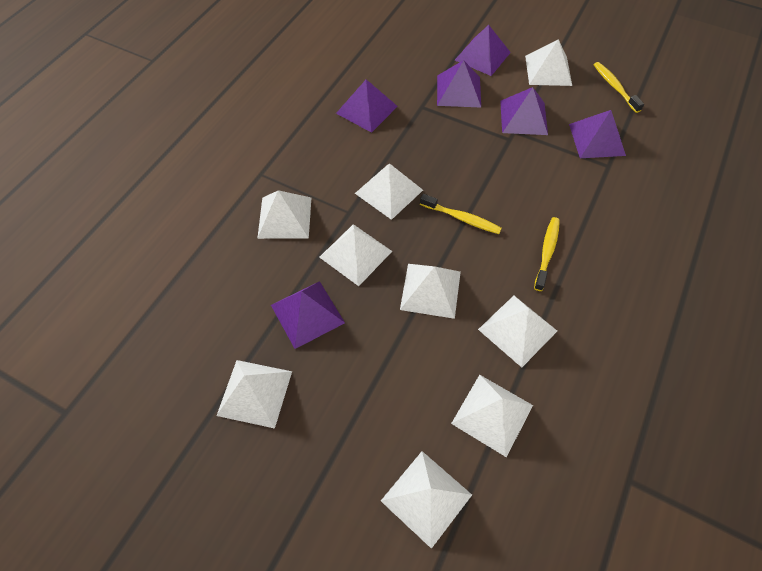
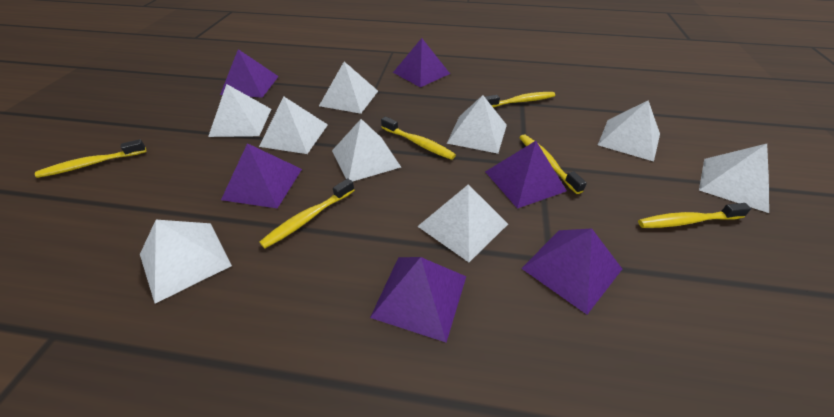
yellow toothbrush: 3 -> 6

